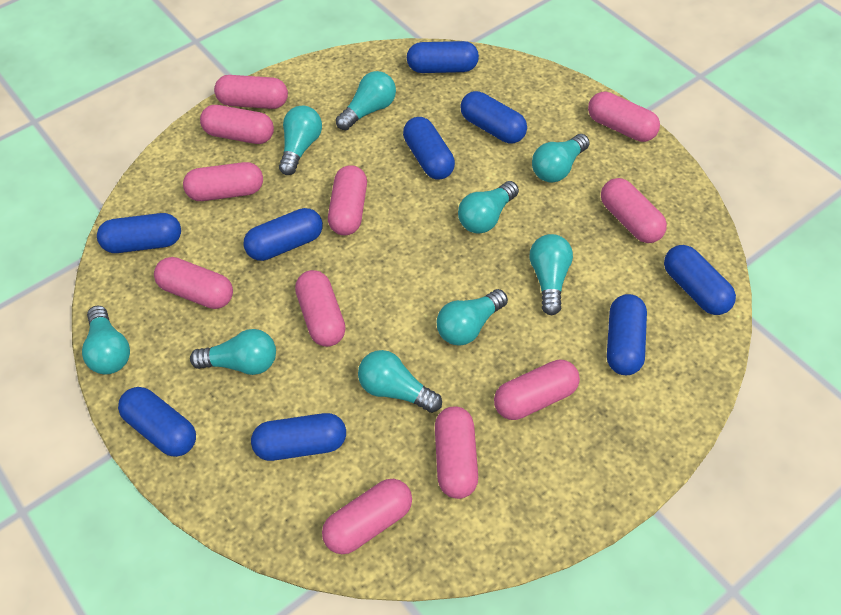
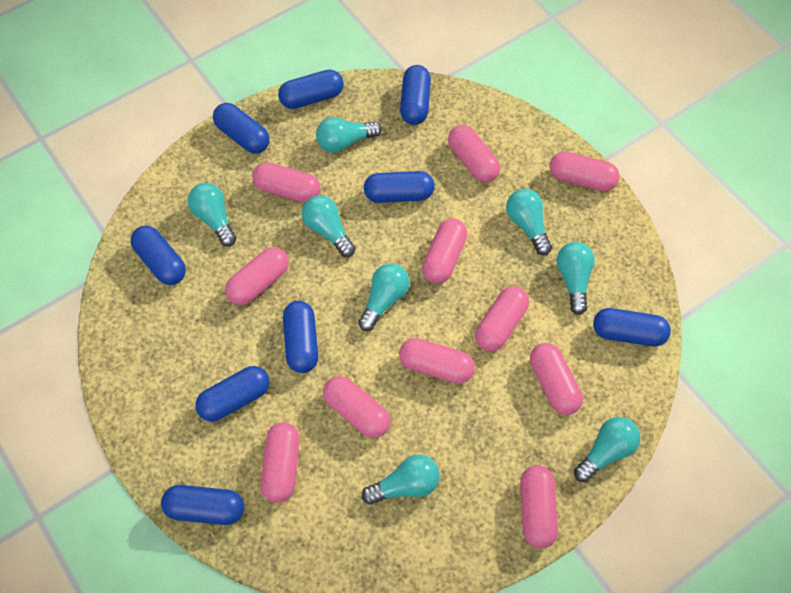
turquoise light bulb: 9 -> 8

